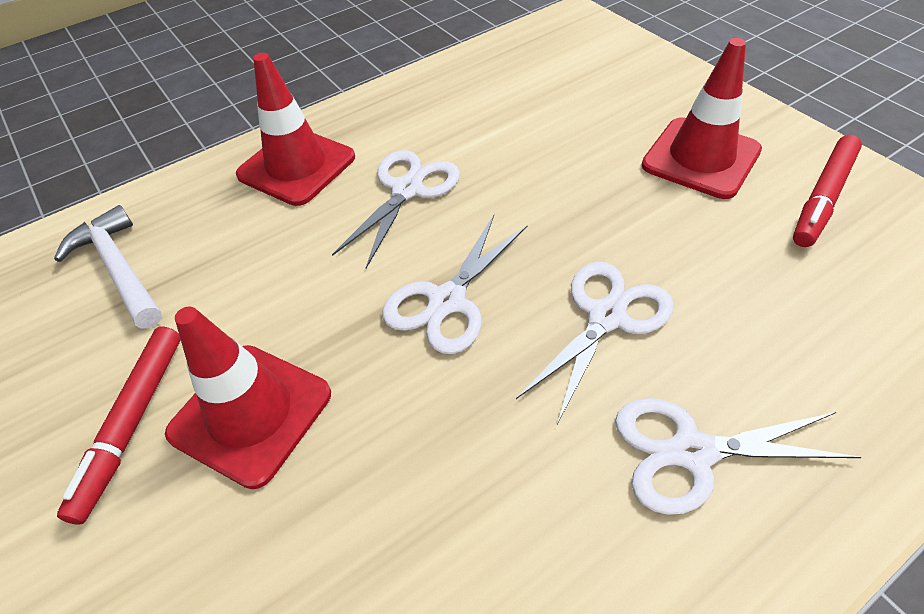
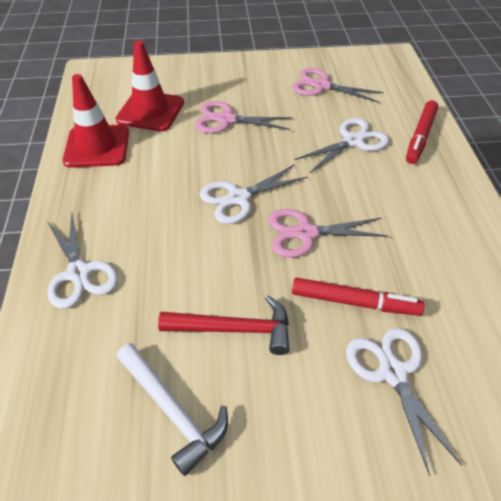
pink scissors: 0 -> 3
red hammer: 0 -> 1
red traffic cone: 3 -> 2

